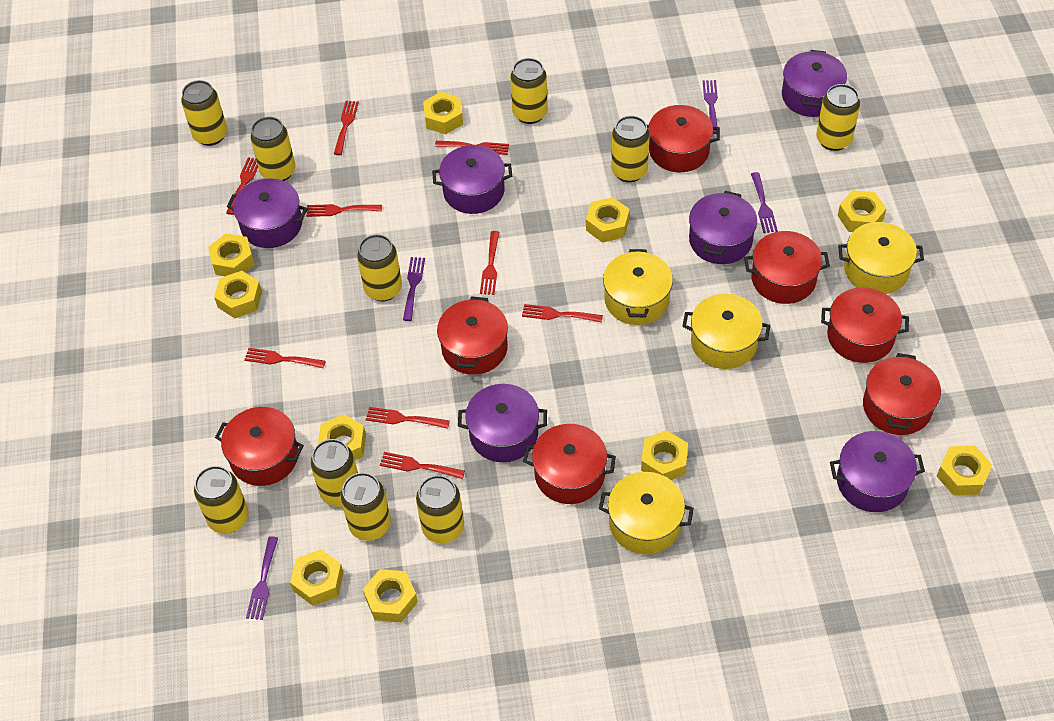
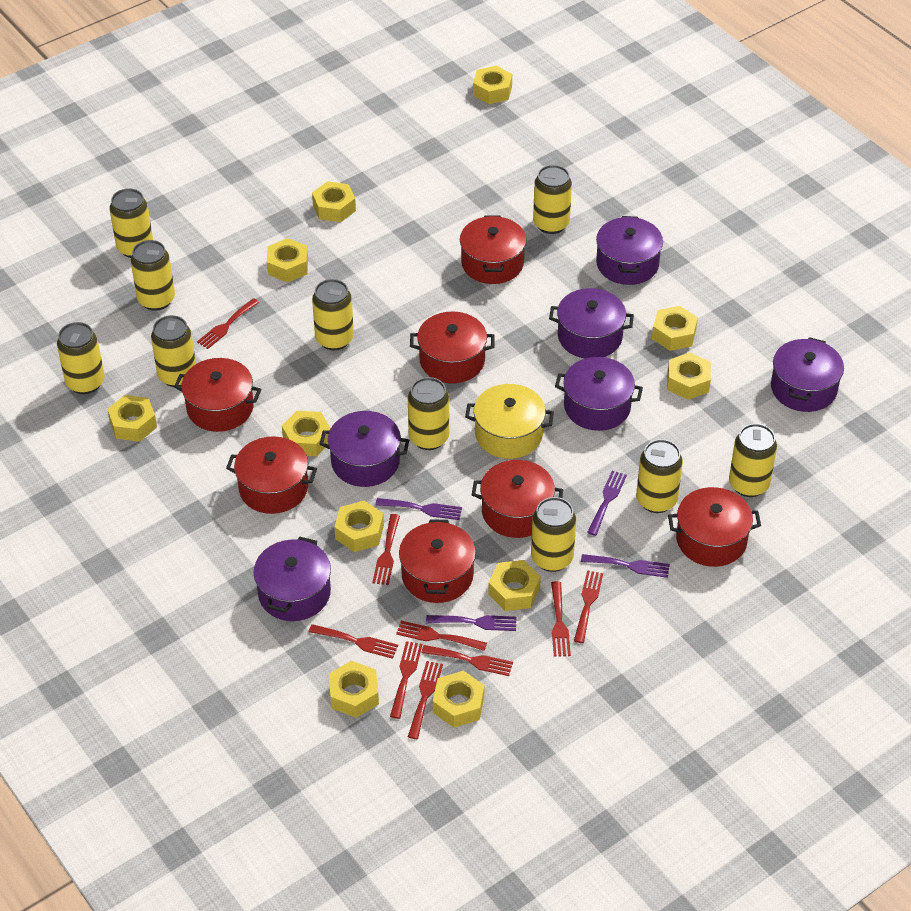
yellow nut: 10 -> 11
yellow pot: 4 -> 1

